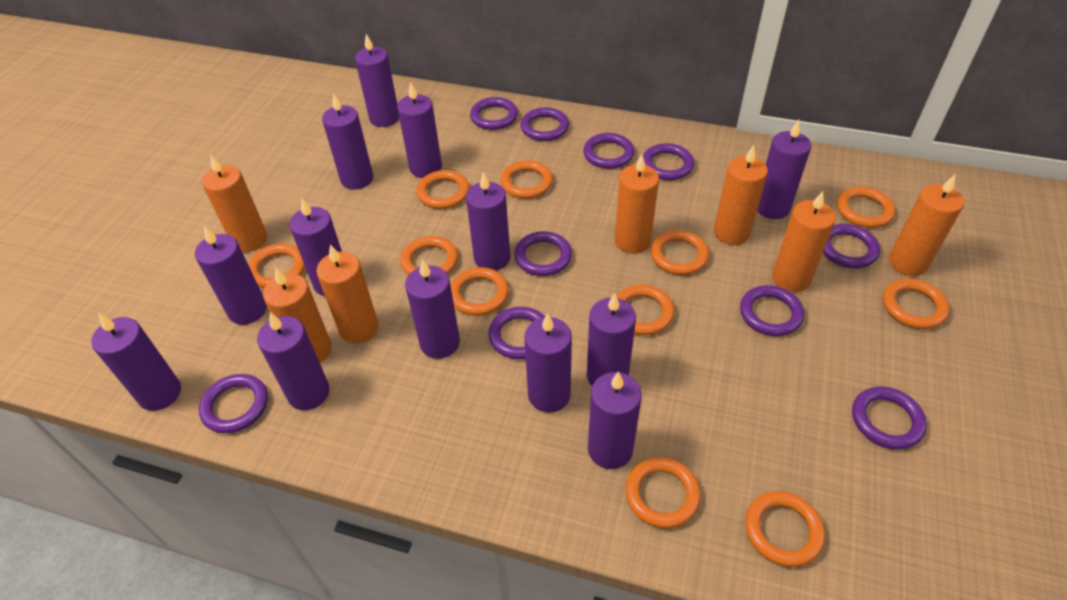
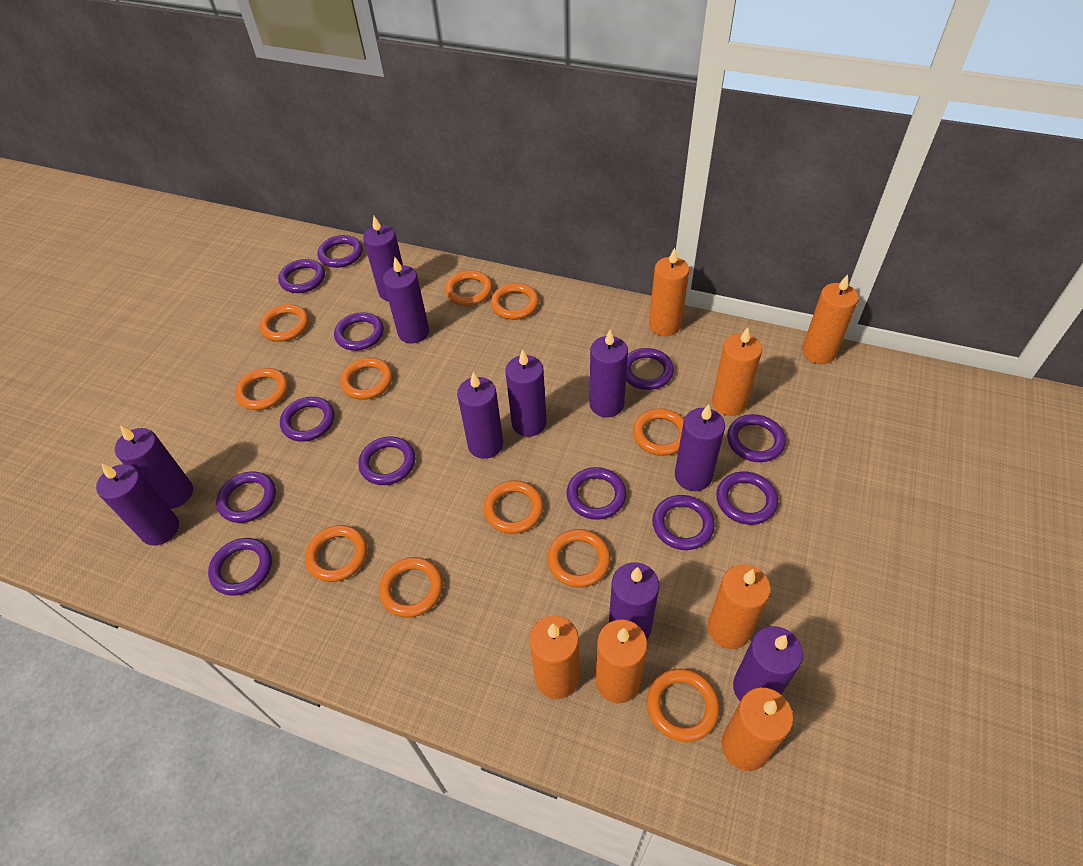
purple candle: 13 -> 10
purple ring: 10 -> 12

